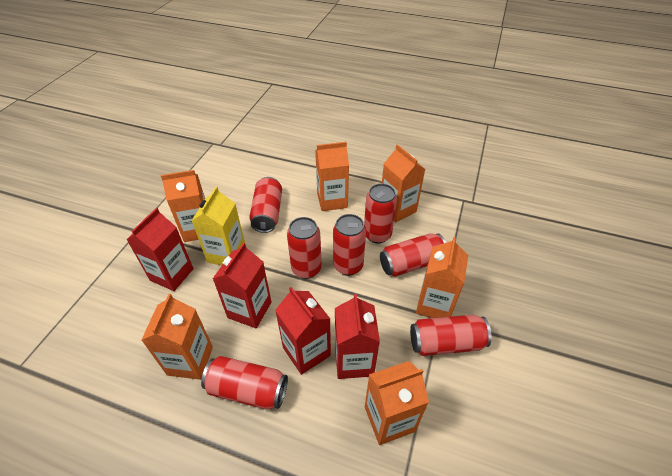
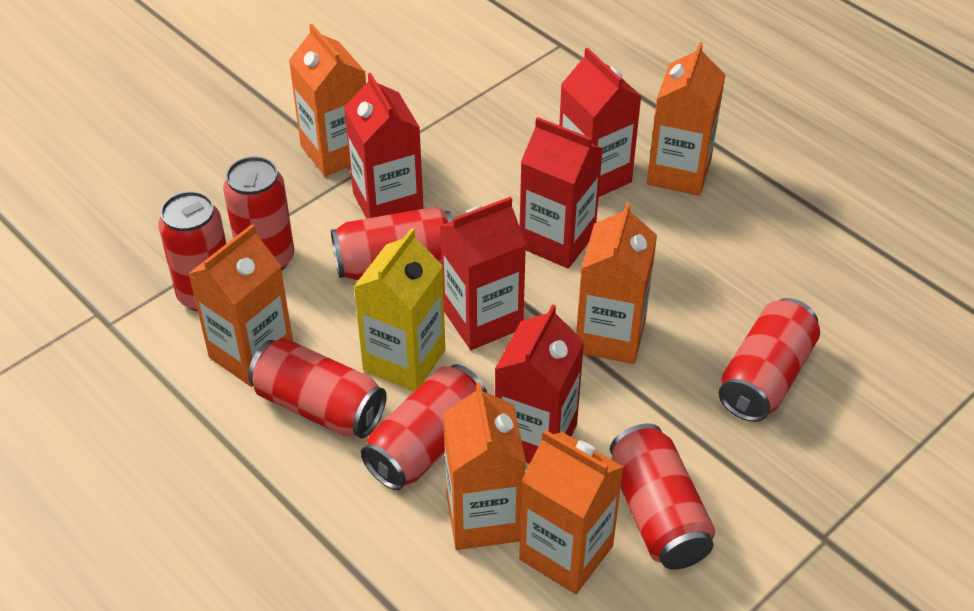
red carton: 4 -> 5

